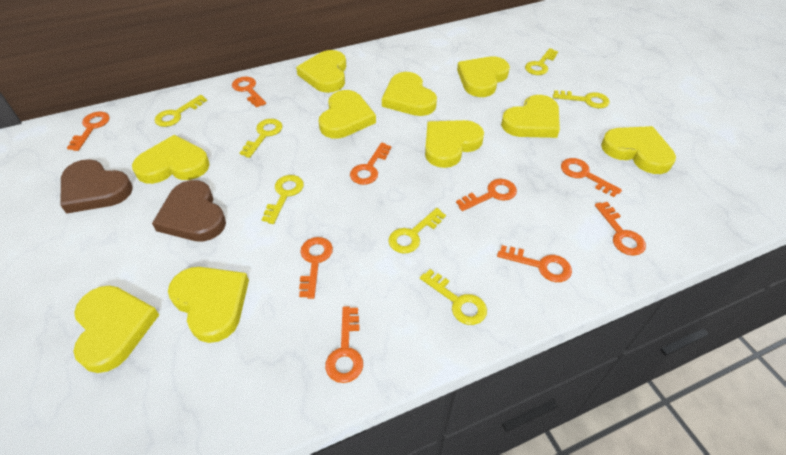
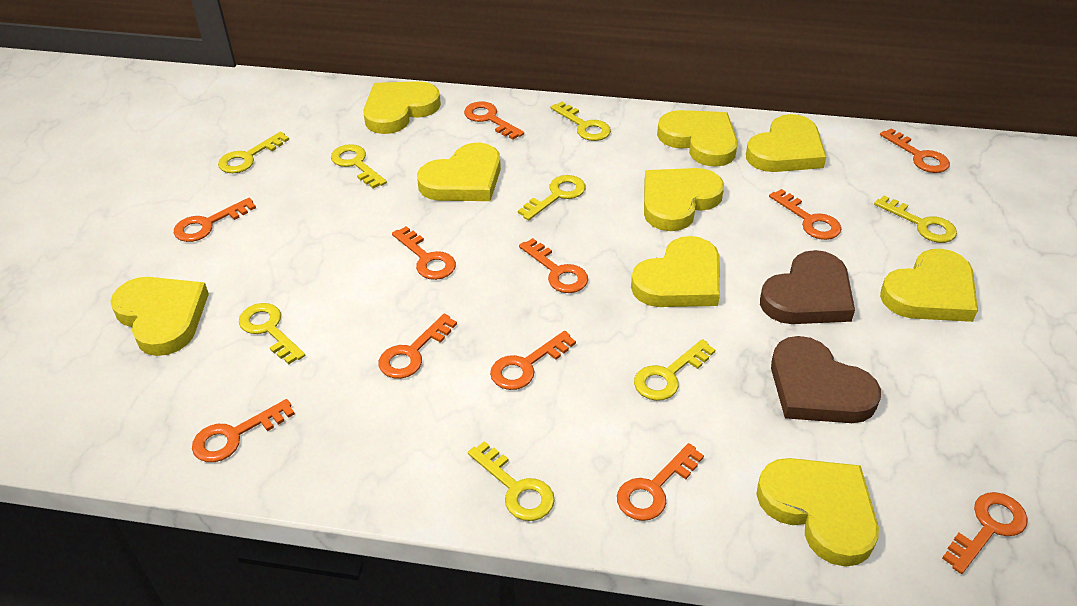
orange key: 9 -> 11
yellow heart: 10 -> 9
yellow key: 7 -> 8

